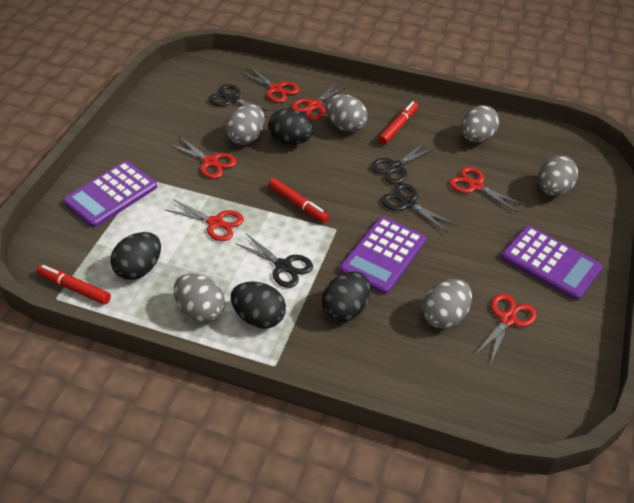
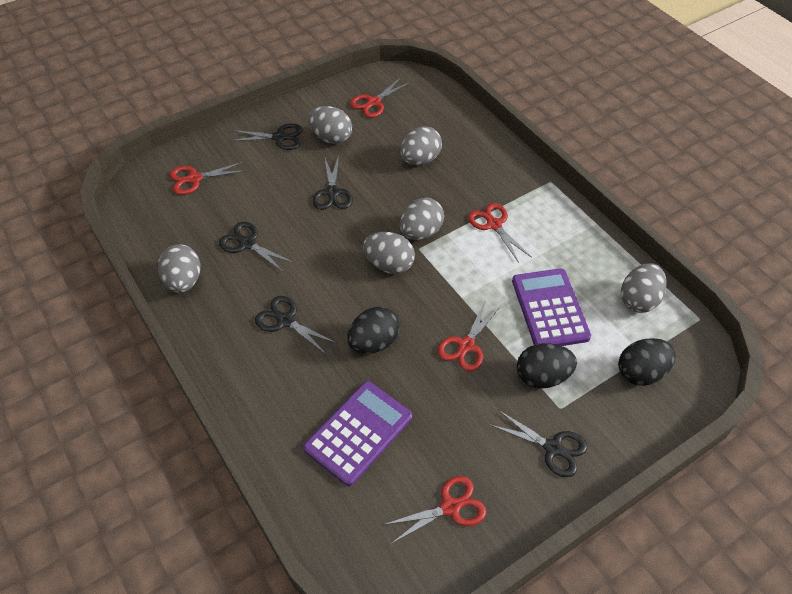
black egg: 4 -> 3
black scissors: 4 -> 5
purple calculator: 3 -> 2
red marker: 3 -> 0
red scissors: 6 -> 5

